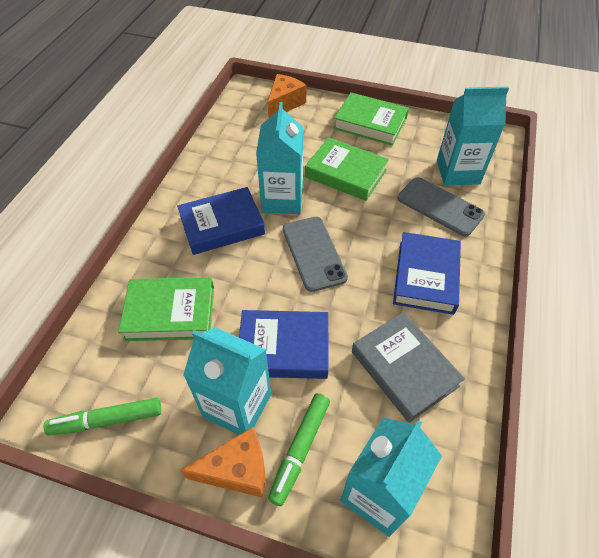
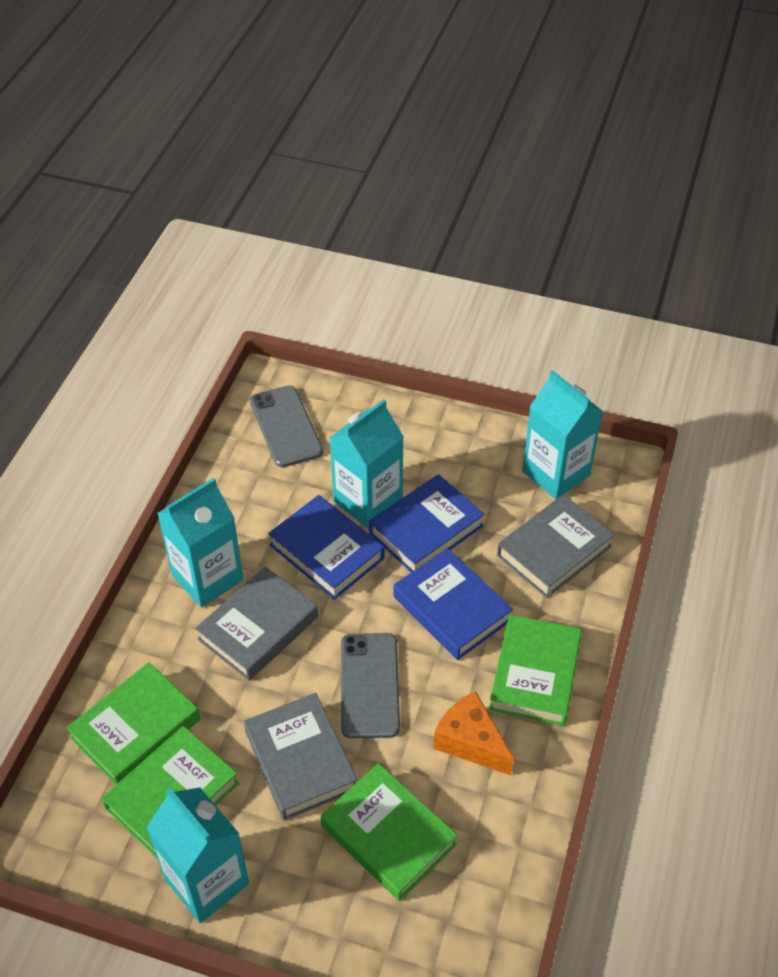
green book: 3 -> 4
green marker: 2 -> 0
grey book: 1 -> 3
orange cheese: 2 -> 1

